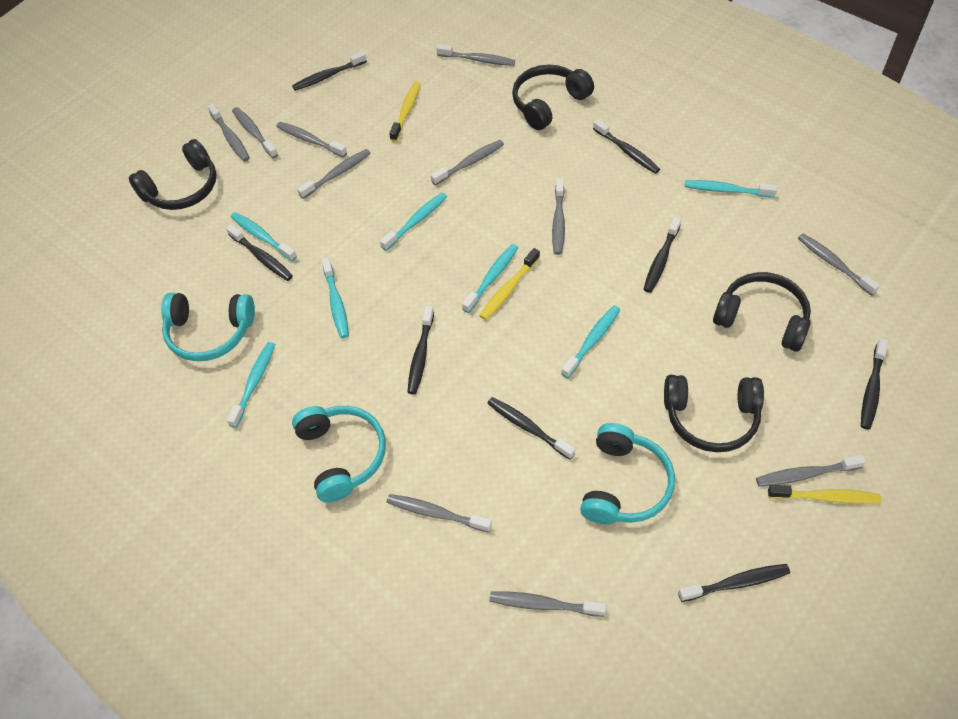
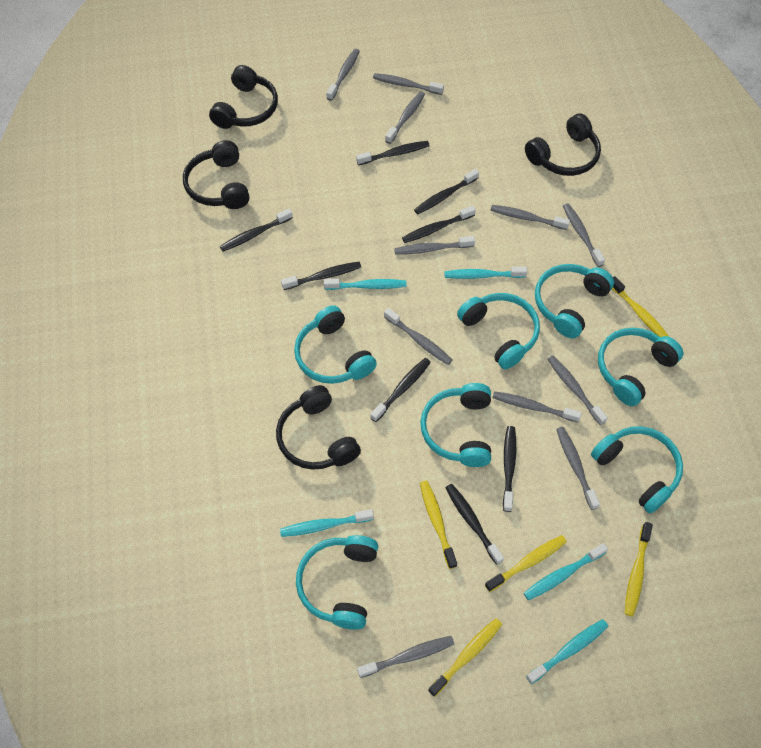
turquoise headphones: 3 -> 7
turquoise toothbrush: 7 -> 5
yellow toothbrush: 3 -> 5

